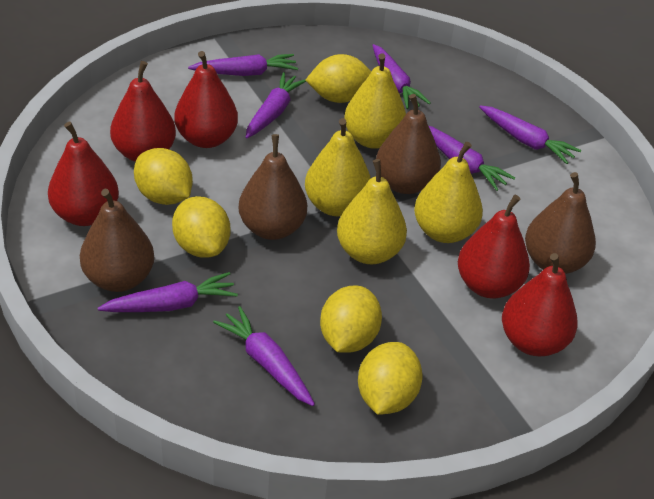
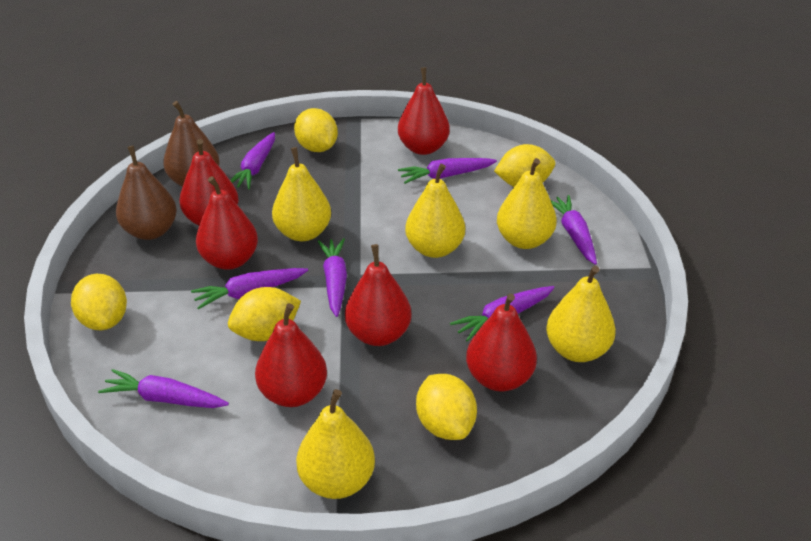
brown pear: 4 -> 2
red pear: 5 -> 6
yellow pear: 4 -> 5

